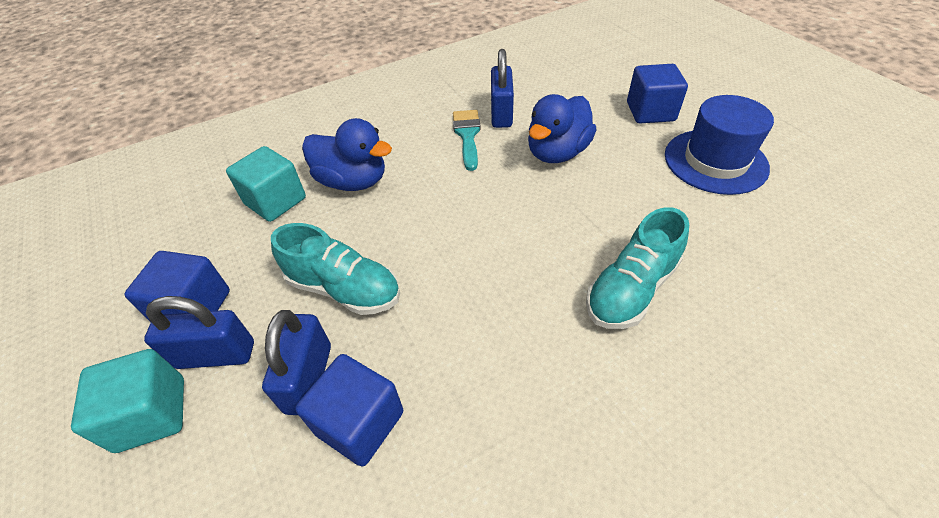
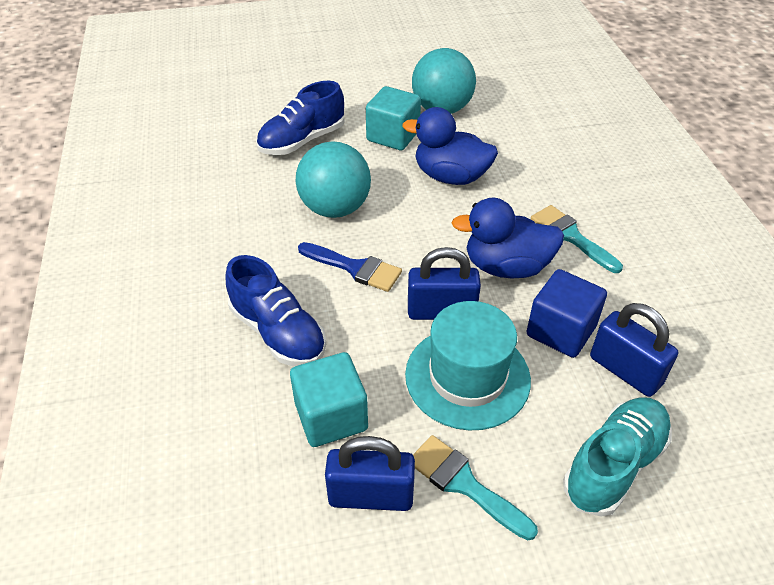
blue brush: 0 -> 1
blue cube: 3 -> 1
blue hat: 1 -> 0
blue shoe: 0 -> 2
turquoise ball: 0 -> 2
turquoise brush: 1 -> 2
turquoise hat: 0 -> 1
turquoise shoe: 2 -> 1

